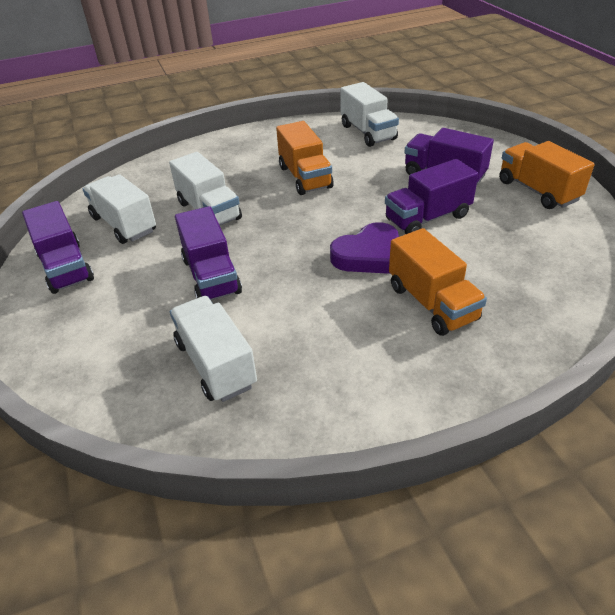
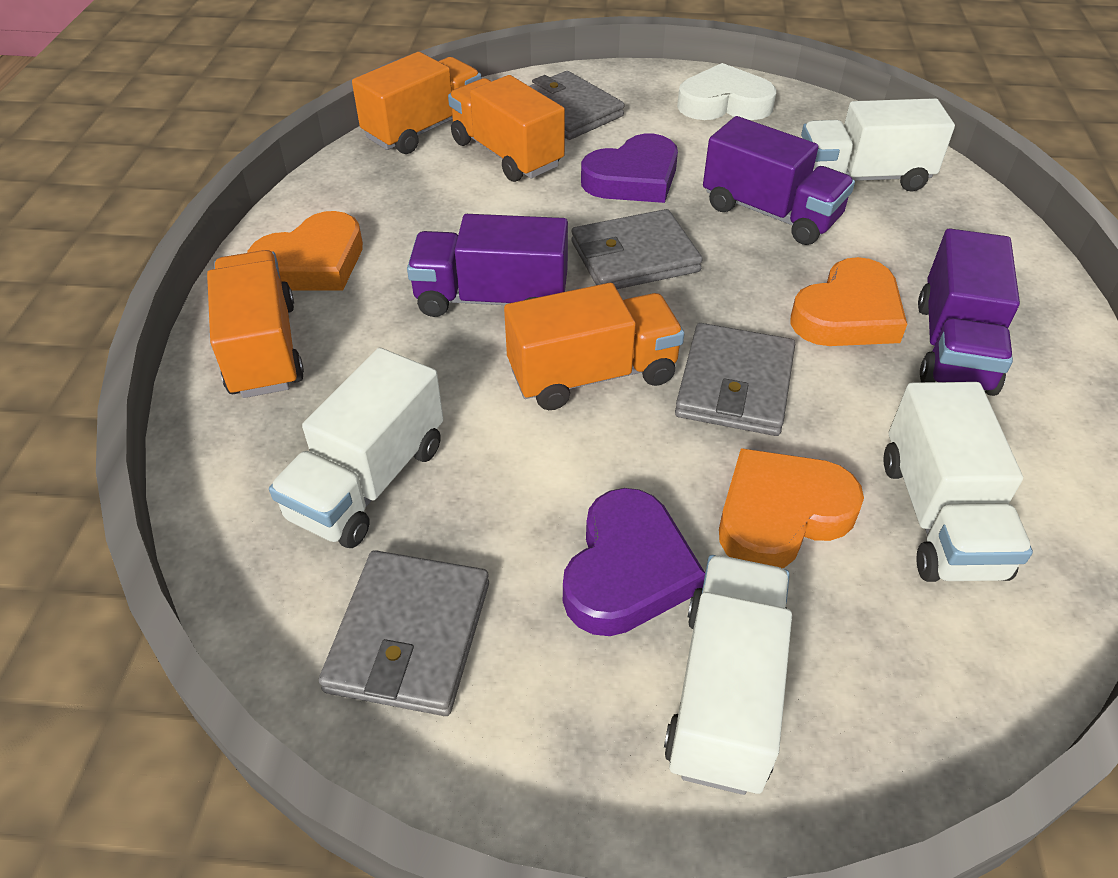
grey wallet: 0 -> 4
orange heart: 0 -> 3
orange truck: 3 -> 4
purple heart: 1 -> 2
purple truck: 4 -> 3
white heart: 0 -> 1

